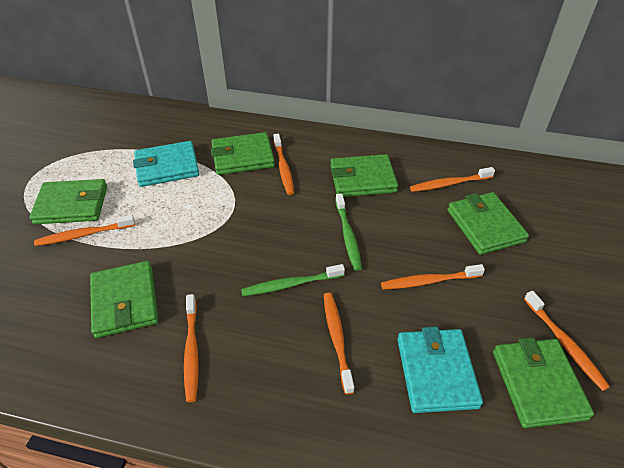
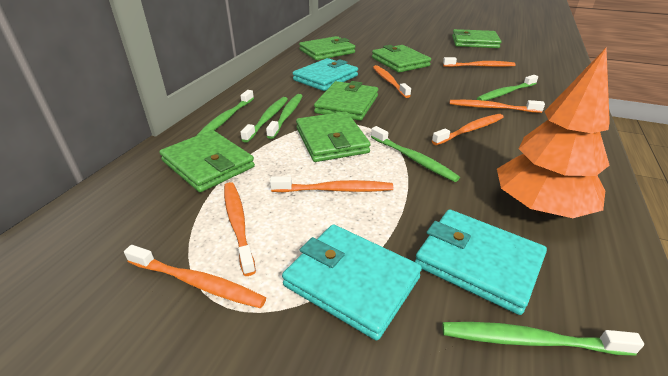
green toothbrush: 2 -> 6
orange tree: 0 -> 1
turquoise wallet: 2 -> 3

